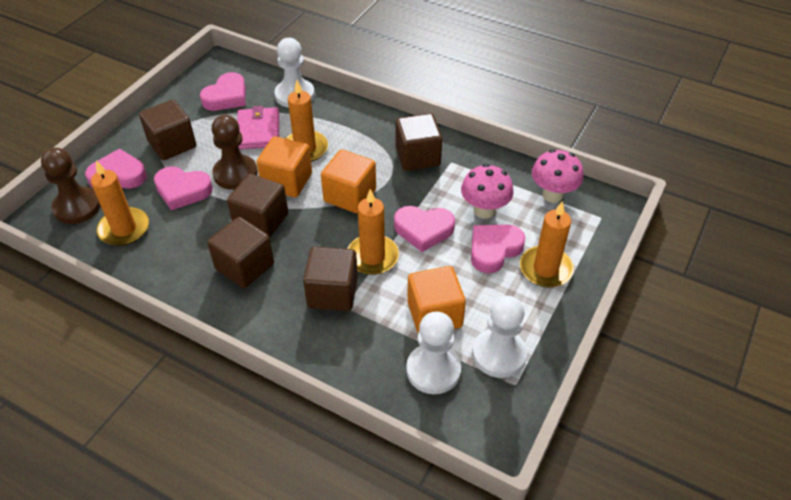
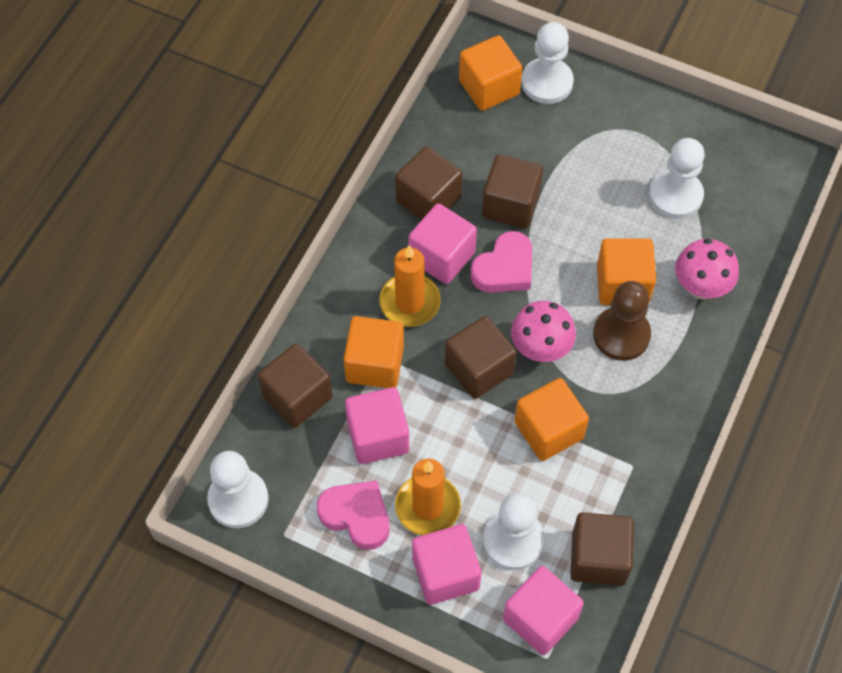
brown pawn: 2 -> 1
orange candle: 4 -> 2
orange cube: 3 -> 4
pink cube: 0 -> 4
pink heart: 5 -> 2
pink wallet: 1 -> 0
white pawn: 3 -> 4

